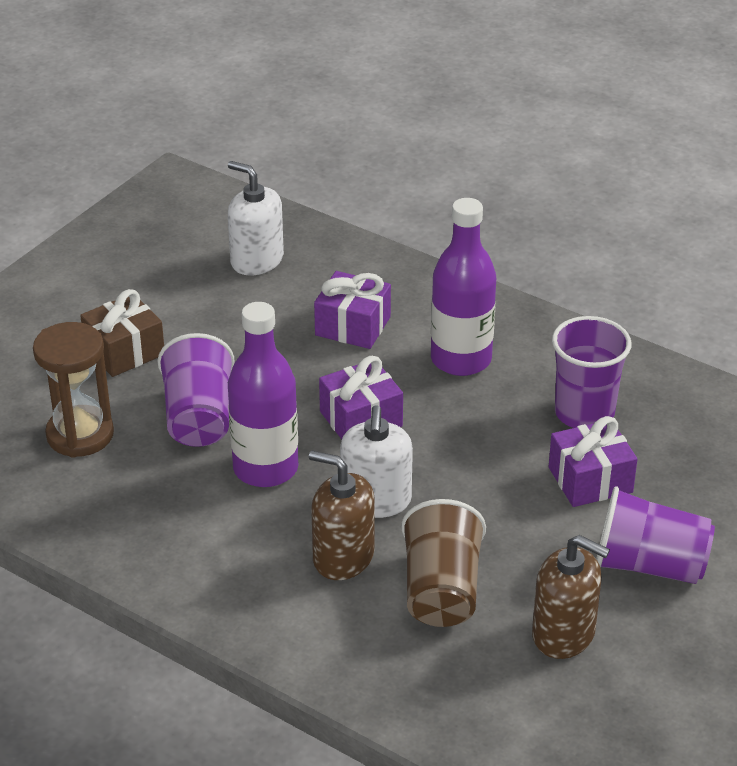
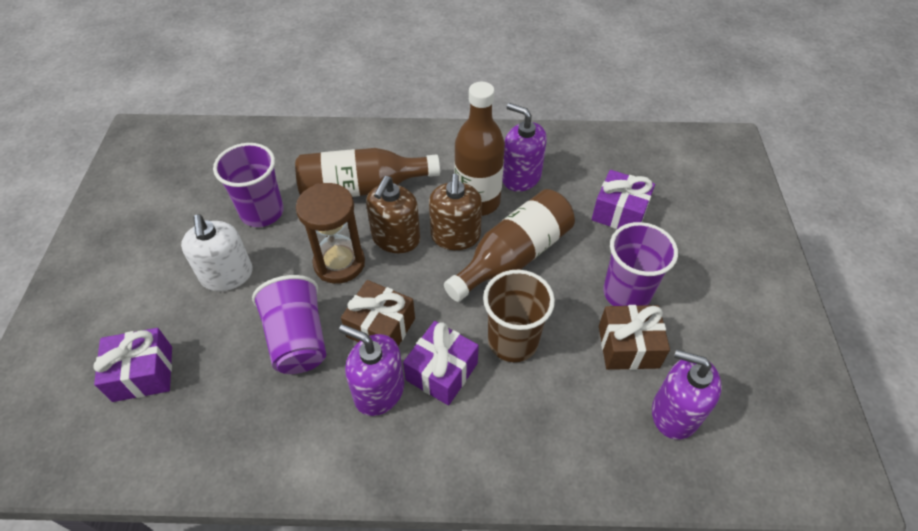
brown bottle: 0 -> 3
brown gift: 1 -> 2
purple bottle: 2 -> 0
purple soap dispenser: 0 -> 3
white soap dispenser: 2 -> 1

